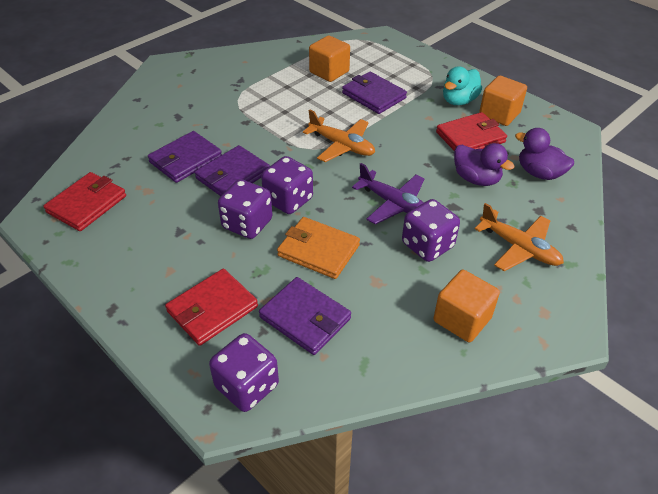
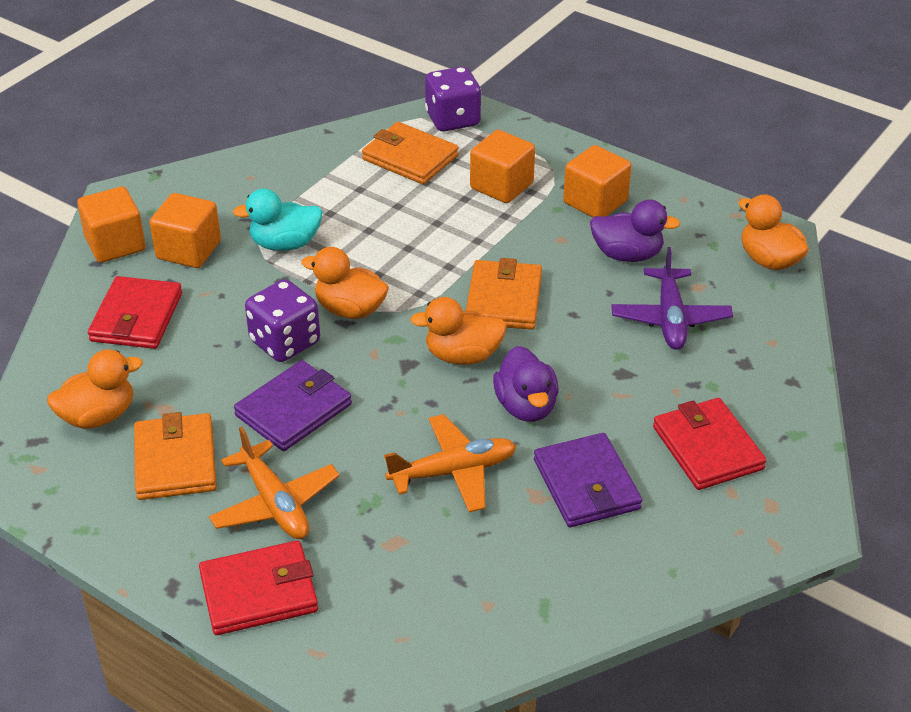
orange cube: 3 -> 4
orange duck: 0 -> 4
orange wallet: 1 -> 3
purple dice: 4 -> 2
purple wallet: 4 -> 2

